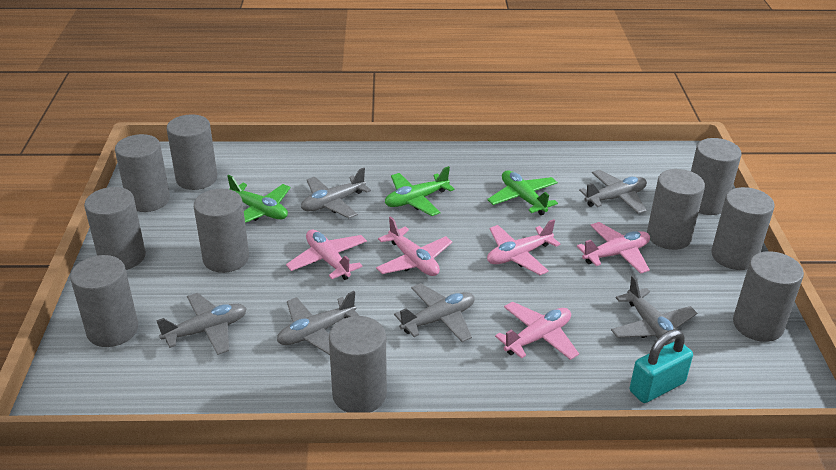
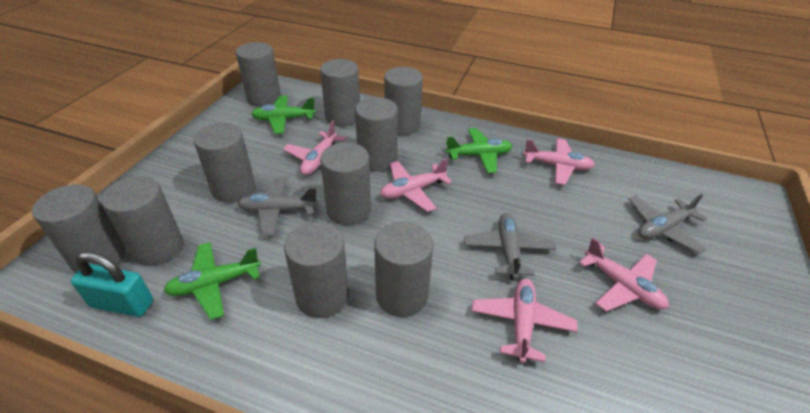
grey plane: 6 -> 3

